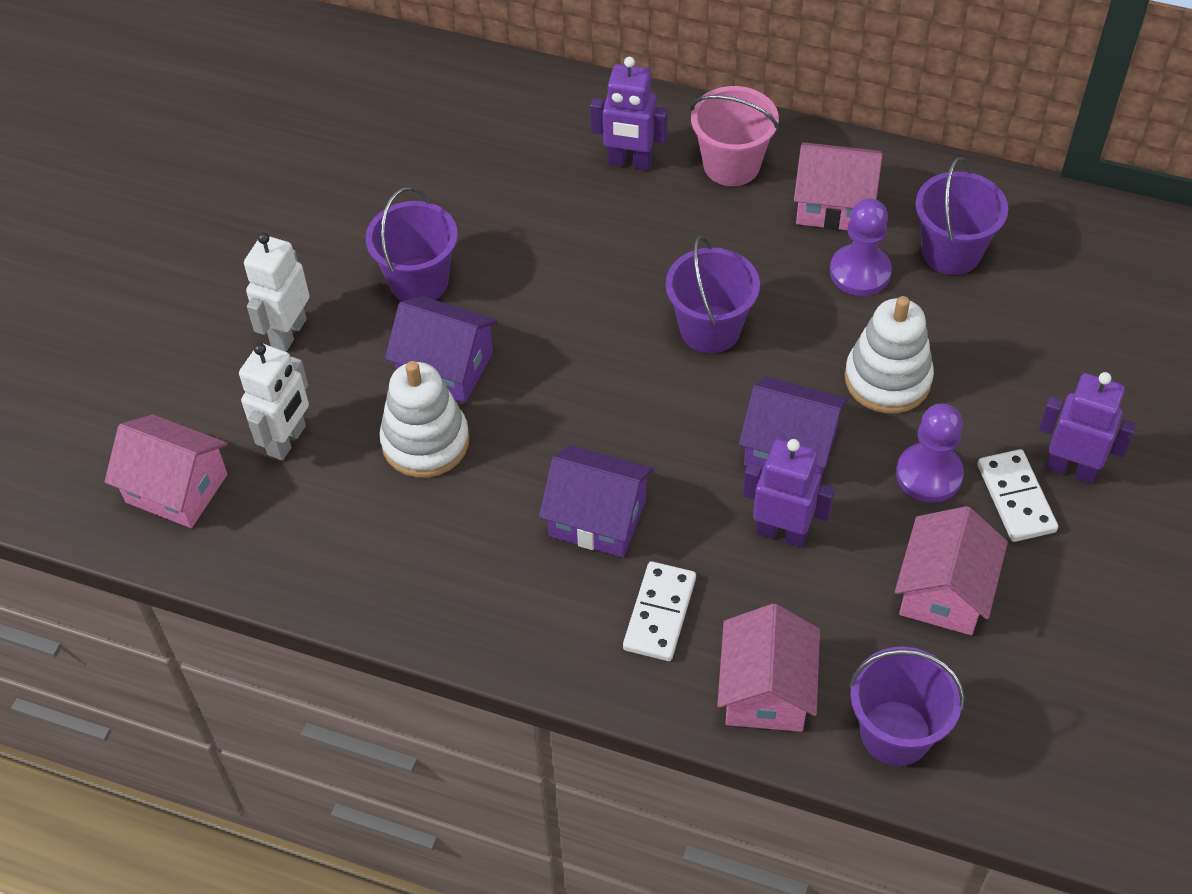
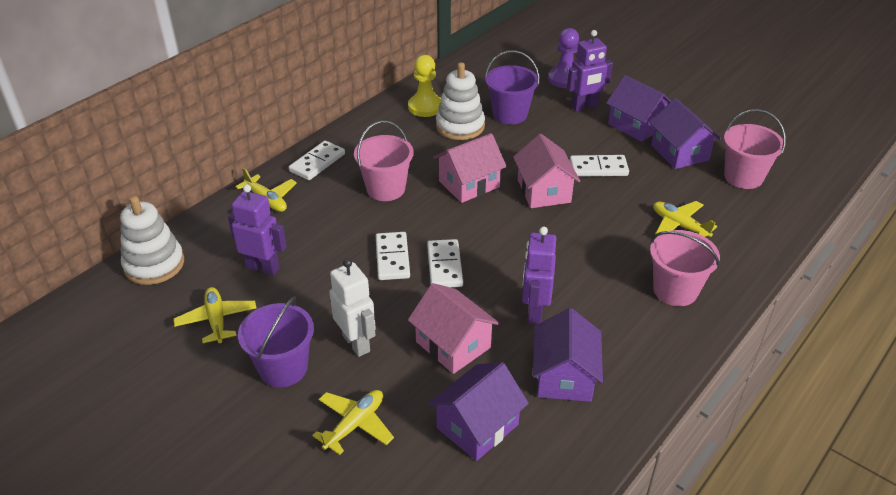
pink bucket: 1 -> 3
pink house: 4 -> 3
purple bucket: 4 -> 2
purple house: 3 -> 4
purple pawn: 2 -> 1
white domino: 2 -> 4
white robot: 2 -> 1
yellow pawn: 0 -> 1
yellow plane: 0 -> 4

